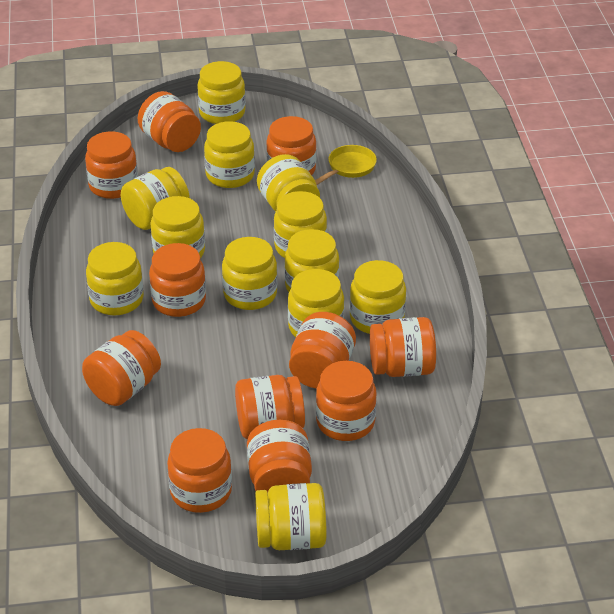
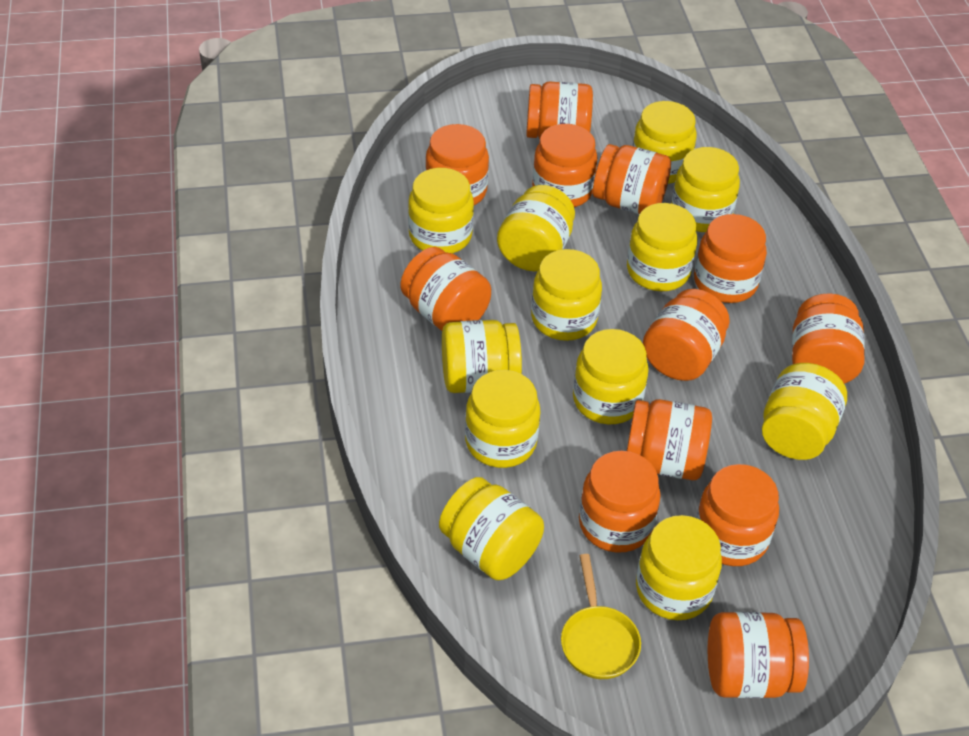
orange jar: 11 -> 12

